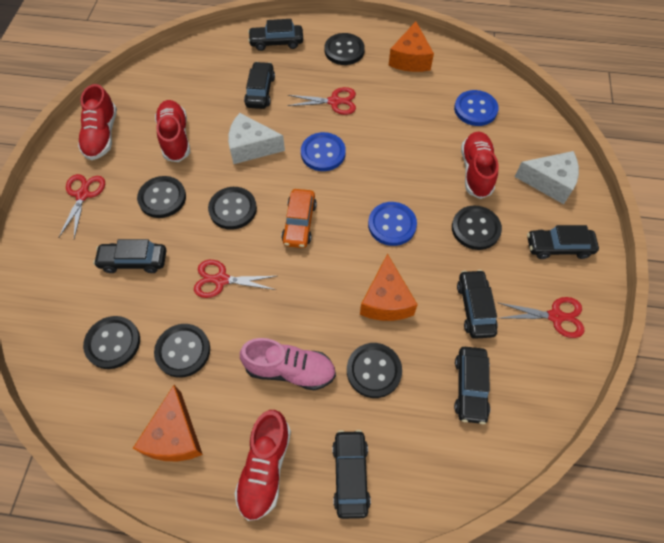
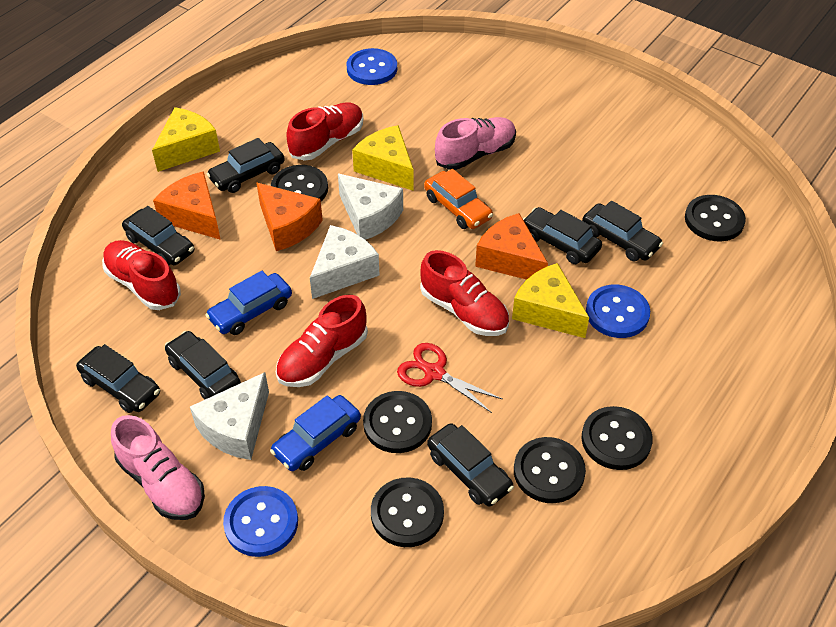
black button: 7 -> 6
blue car: 0 -> 2
pink shoe: 1 -> 2
red scissors: 4 -> 1
white cheese: 2 -> 3
yellow cheese: 0 -> 3

